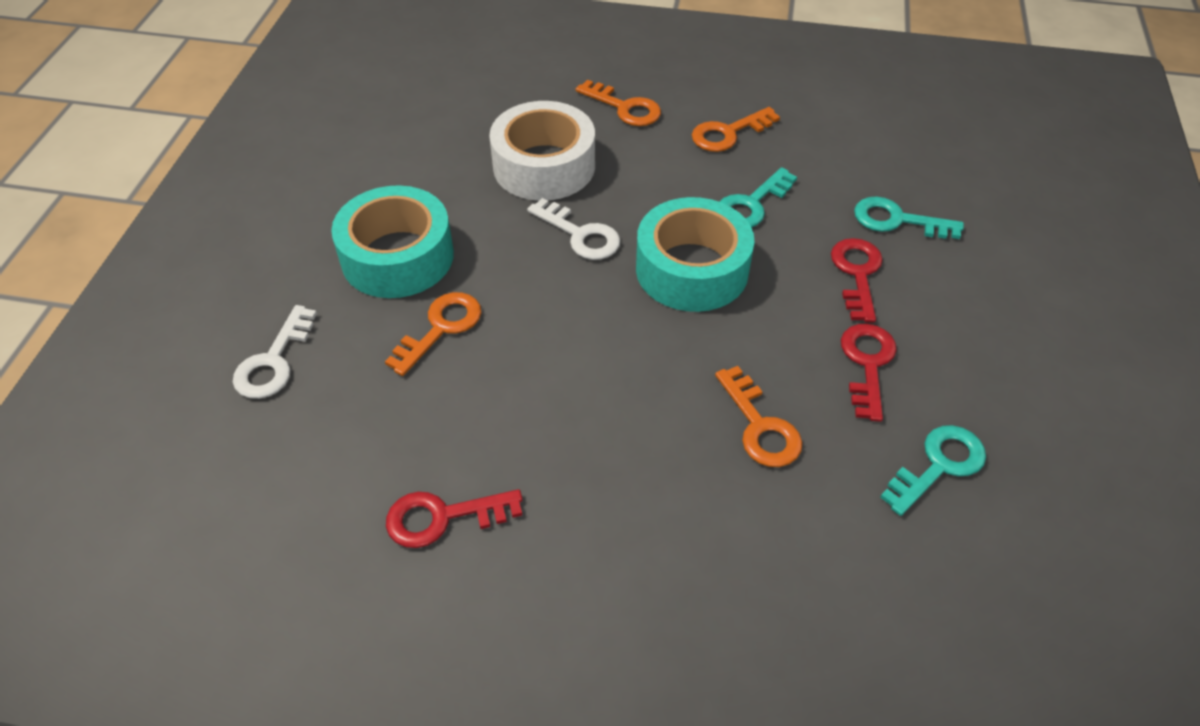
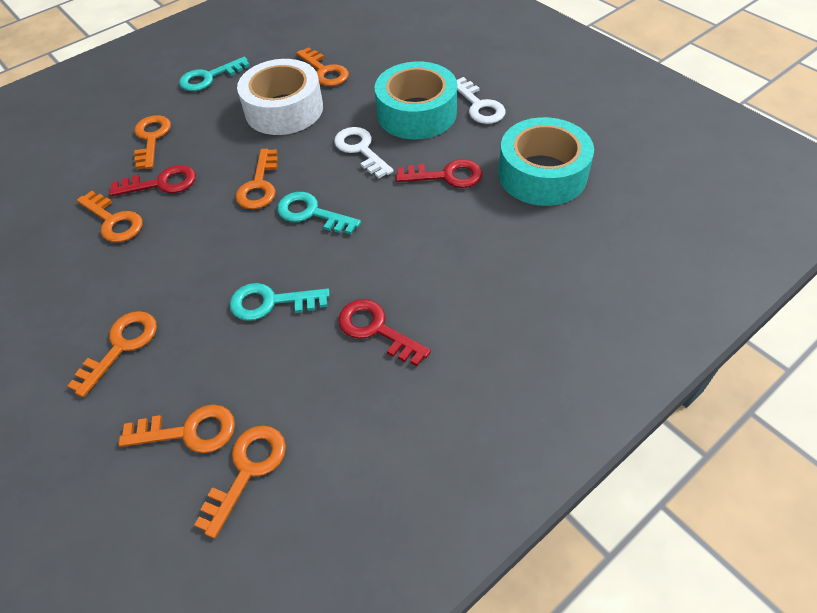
orange key: 4 -> 7

